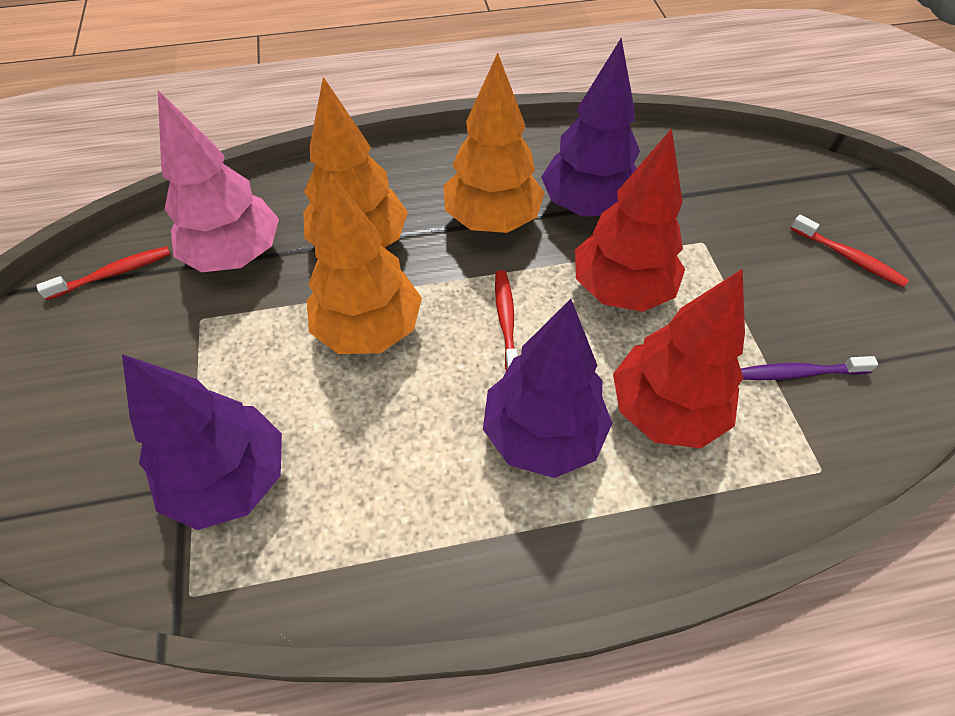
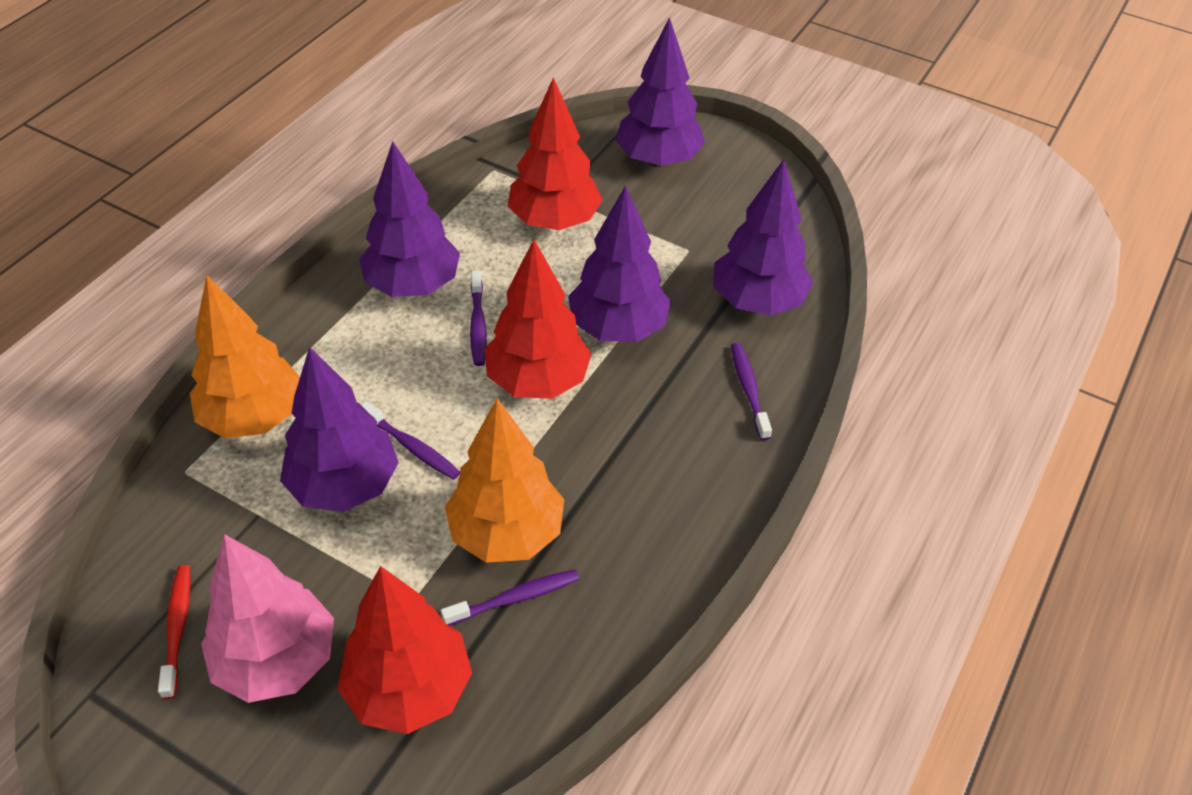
orange tree: 3 -> 2
purple toothbrush: 1 -> 4
purple tree: 3 -> 5
red toothbrush: 3 -> 1
red tree: 2 -> 3

